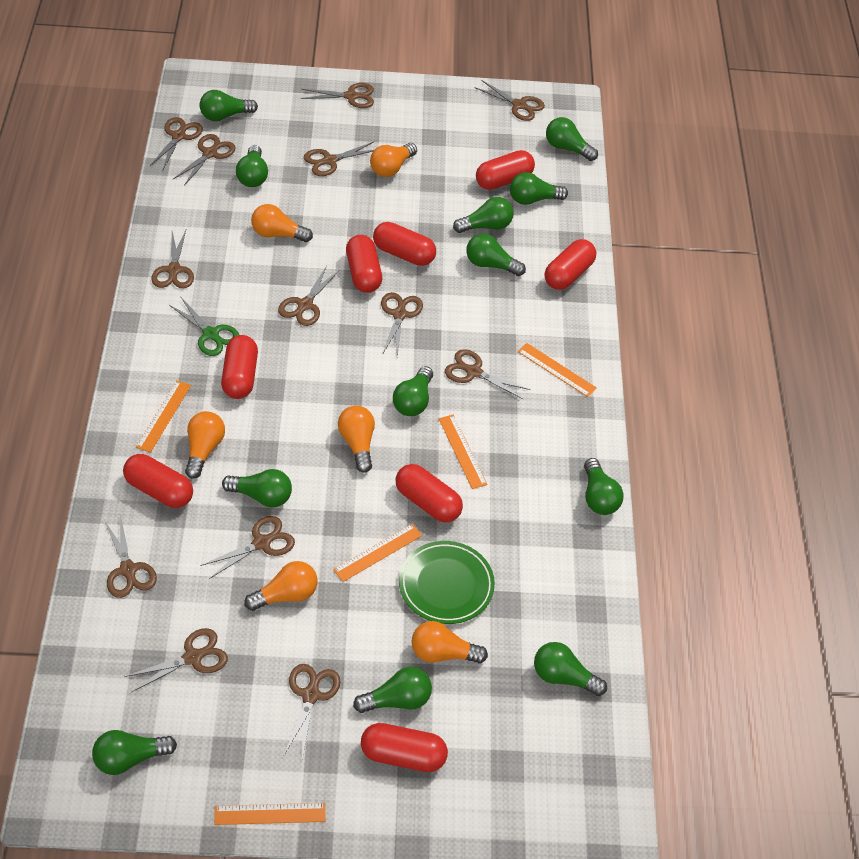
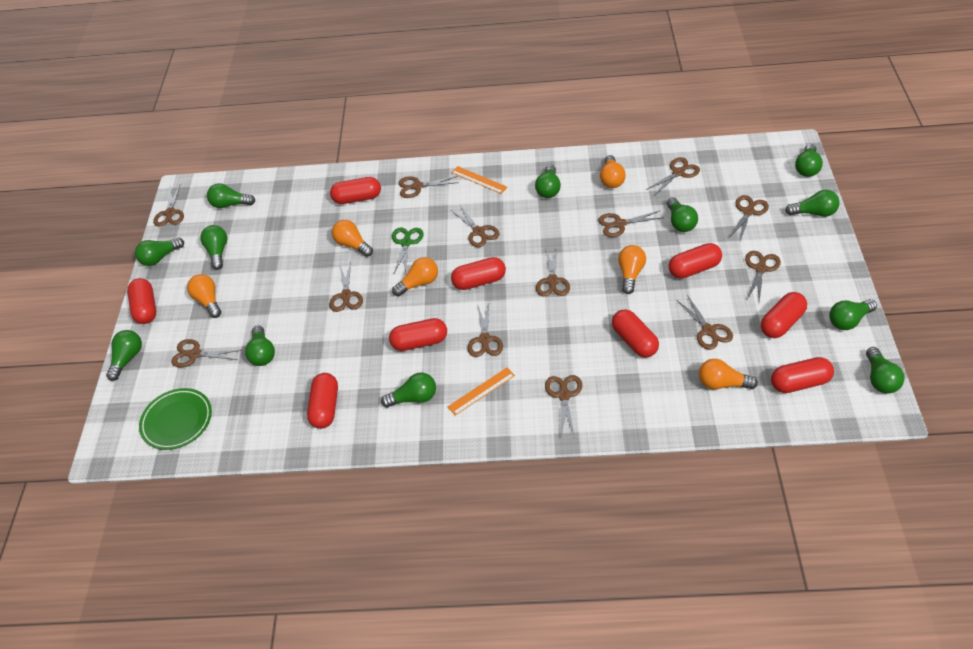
orange ruler: 5 -> 2
red capsule: 8 -> 9

